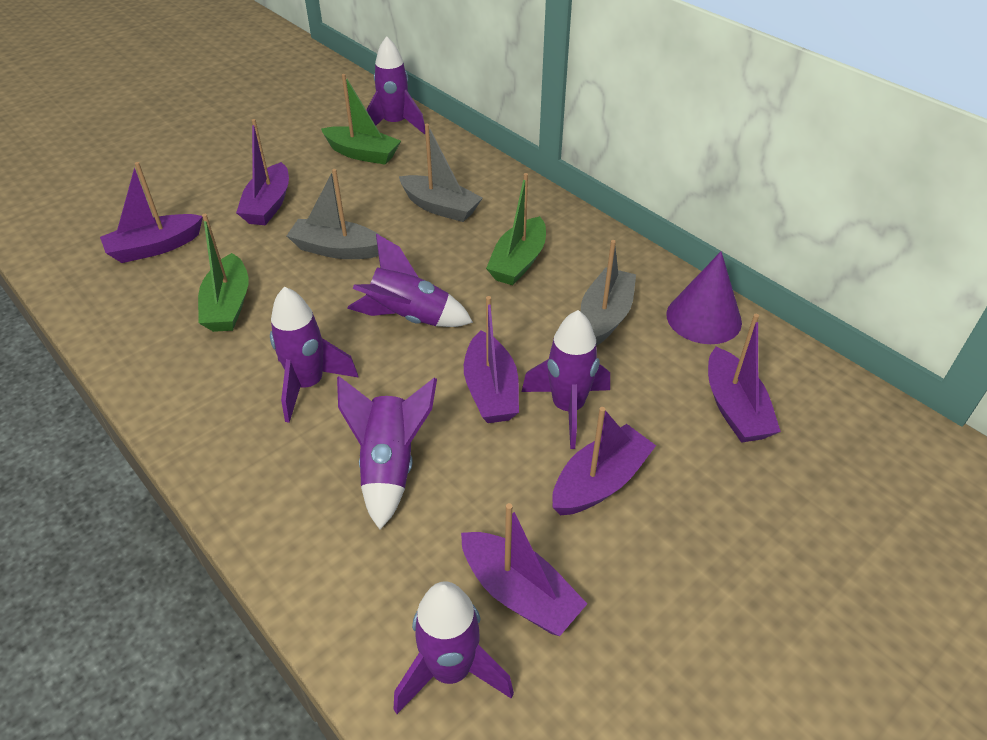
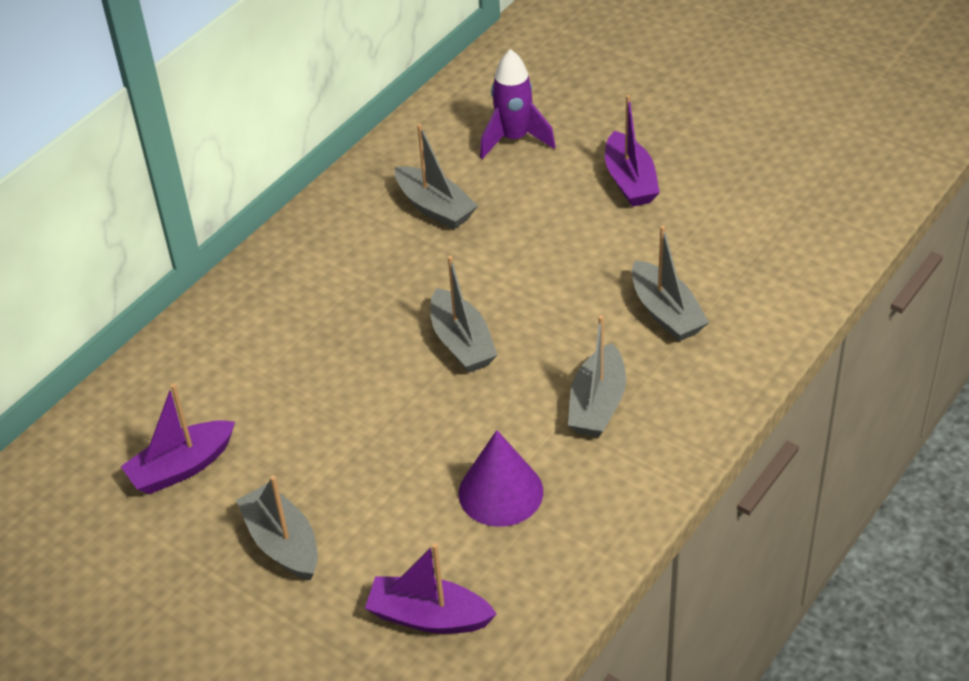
green boat: 3 -> 0
grey boat: 3 -> 5
purple boat: 6 -> 3
purple rocket: 6 -> 1

